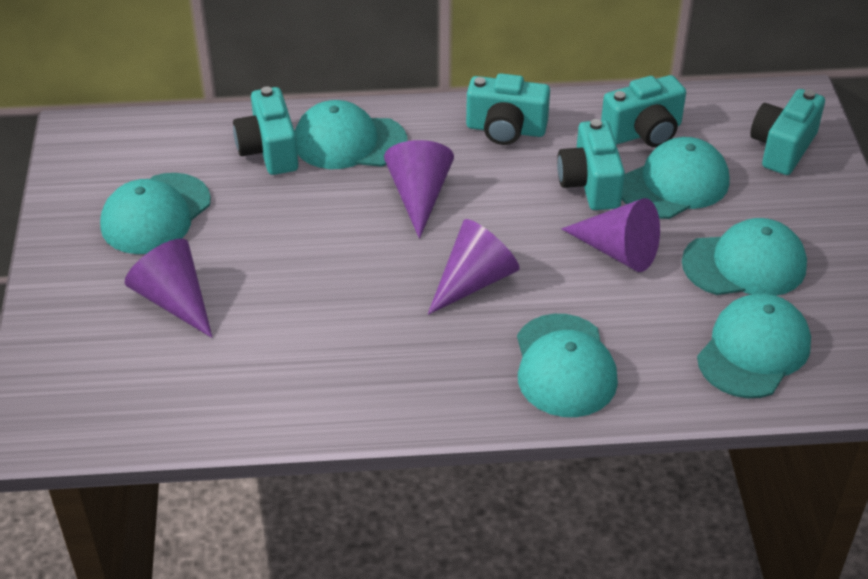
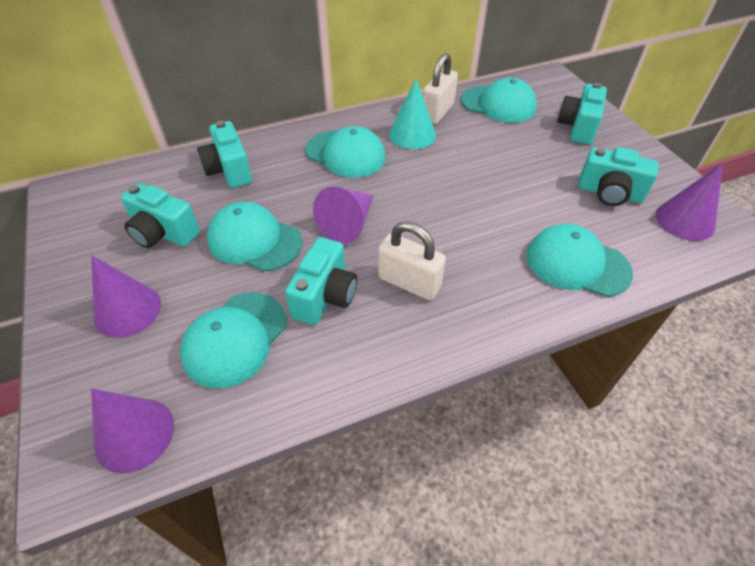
turquoise cap: 6 -> 5
turquoise cone: 0 -> 1
white padlock: 0 -> 2

